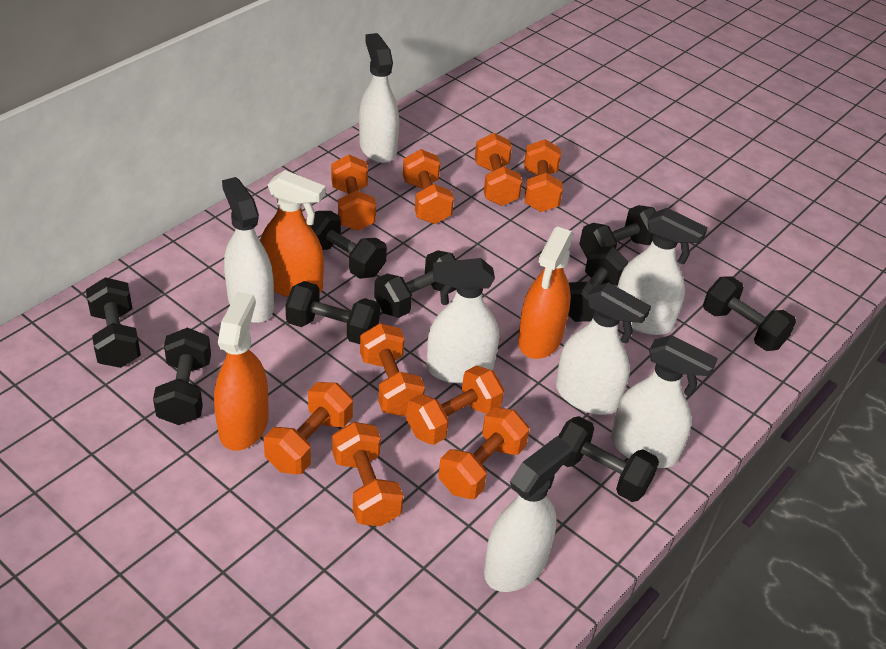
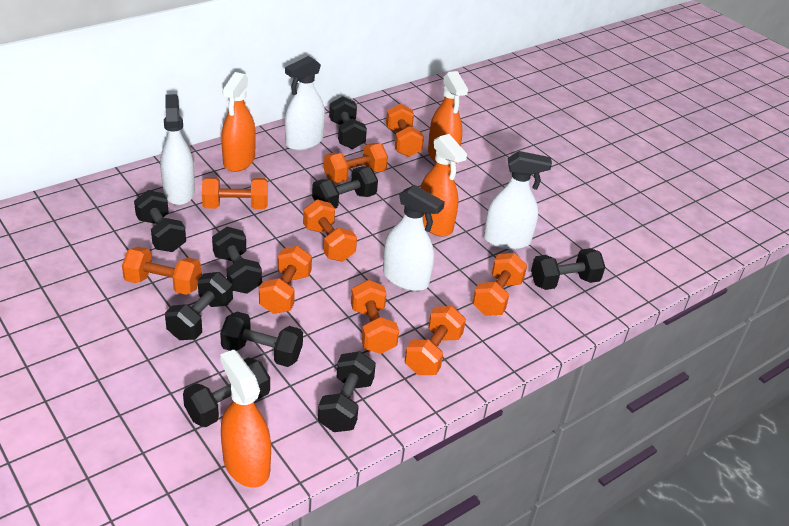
orange spray bottle: 3 -> 4
white spray bottle: 7 -> 4

